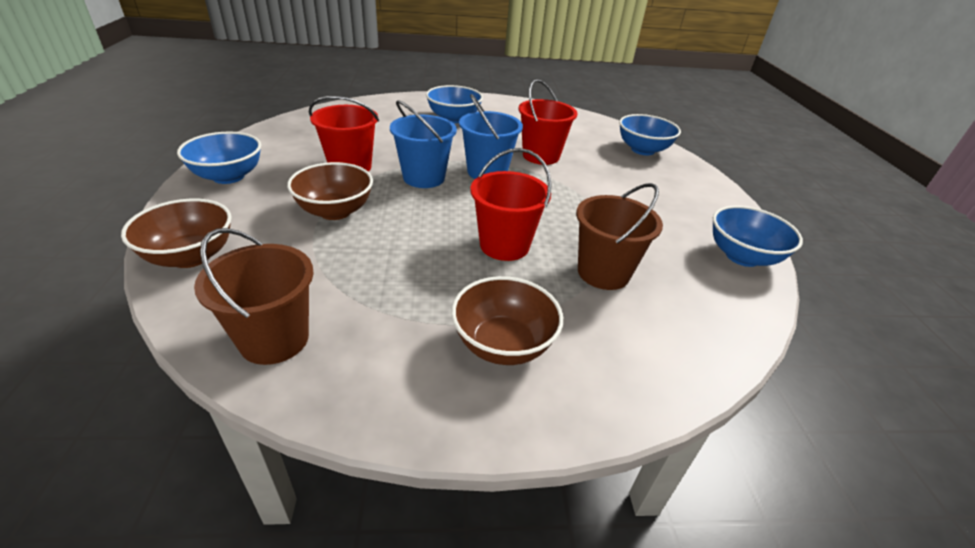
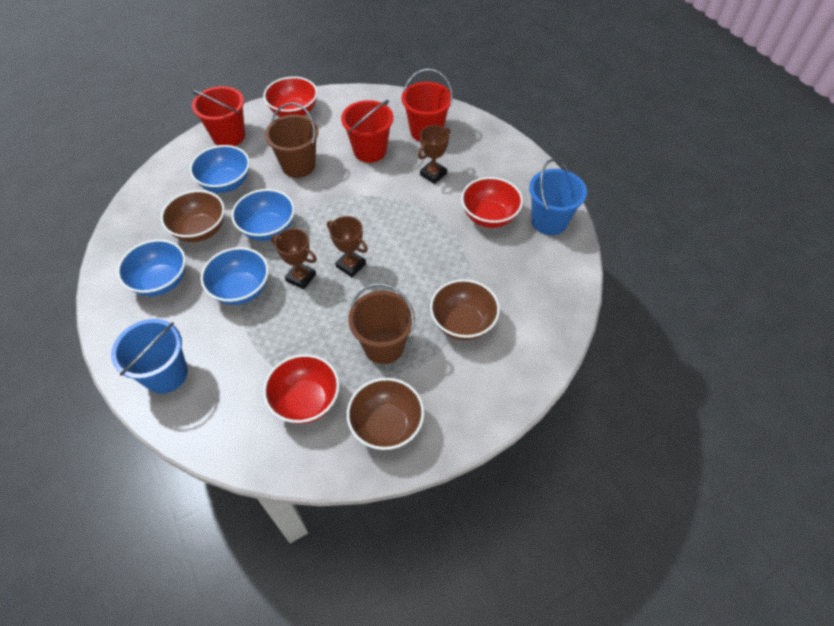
brown trophy: 0 -> 3
red bowl: 0 -> 3

